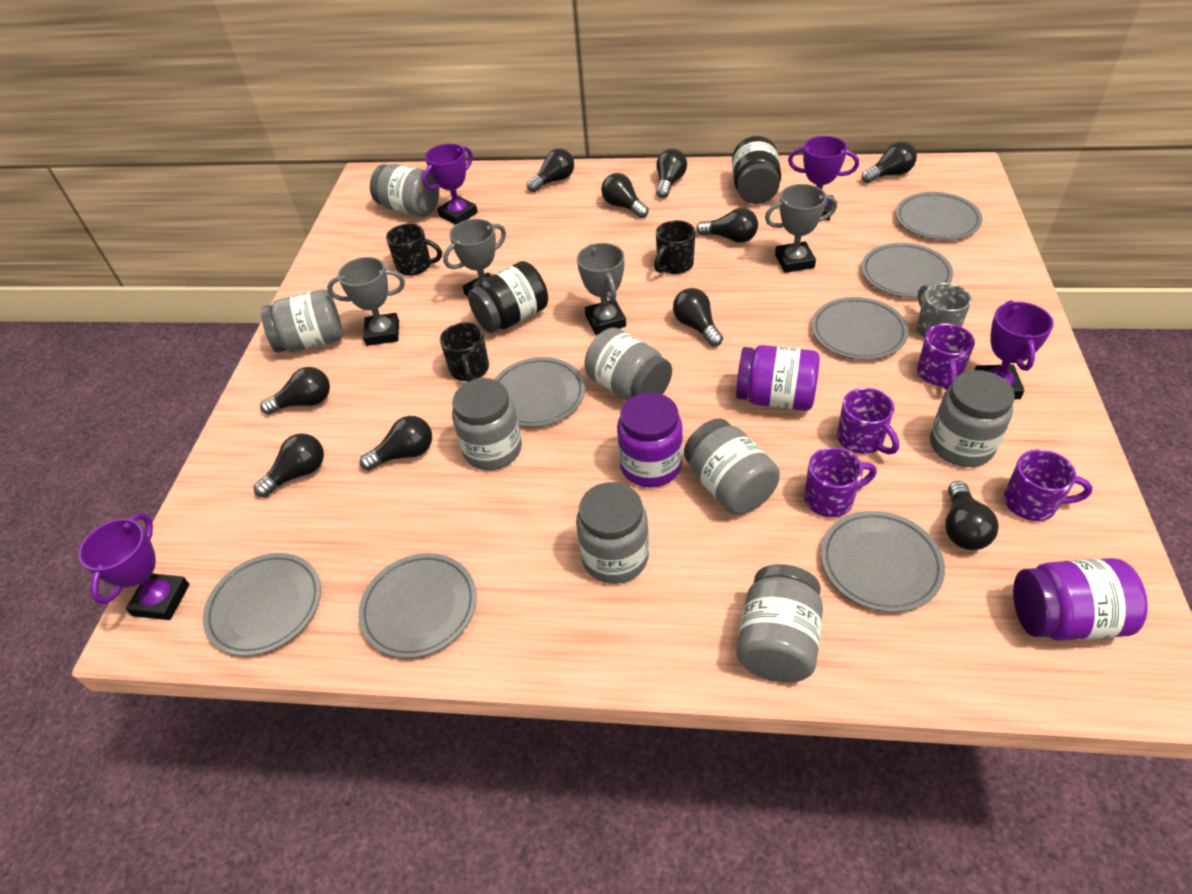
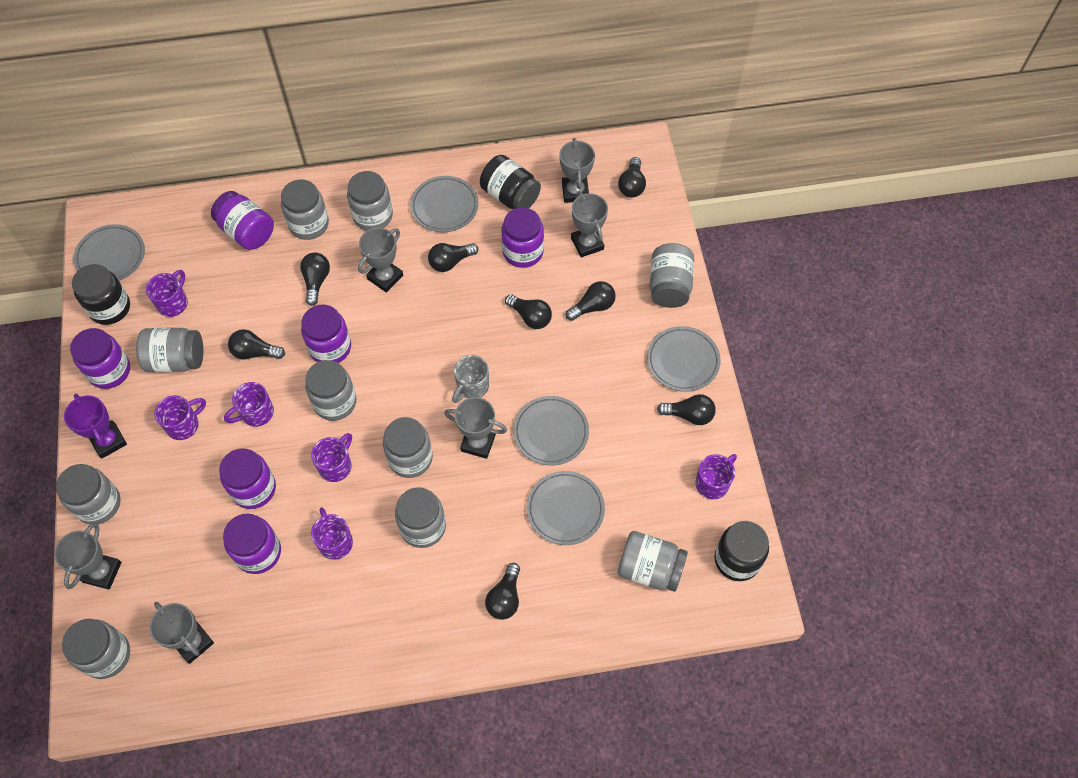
black jar: 2 -> 3
black light bulb: 10 -> 8
black mug: 3 -> 0
grey jar: 8 -> 10
grey plate: 7 -> 5
grey trophy: 4 -> 6
purple jar: 3 -> 6
purple mug: 4 -> 6
purple trophy: 4 -> 1

